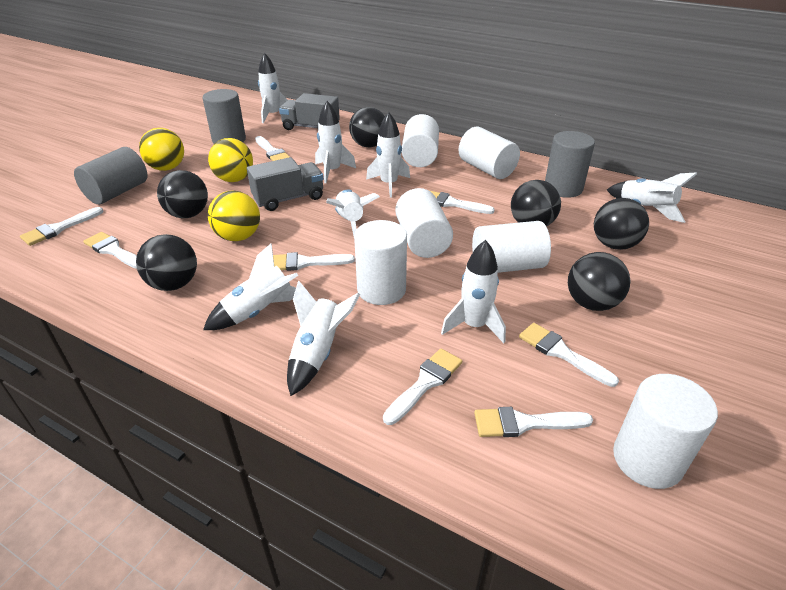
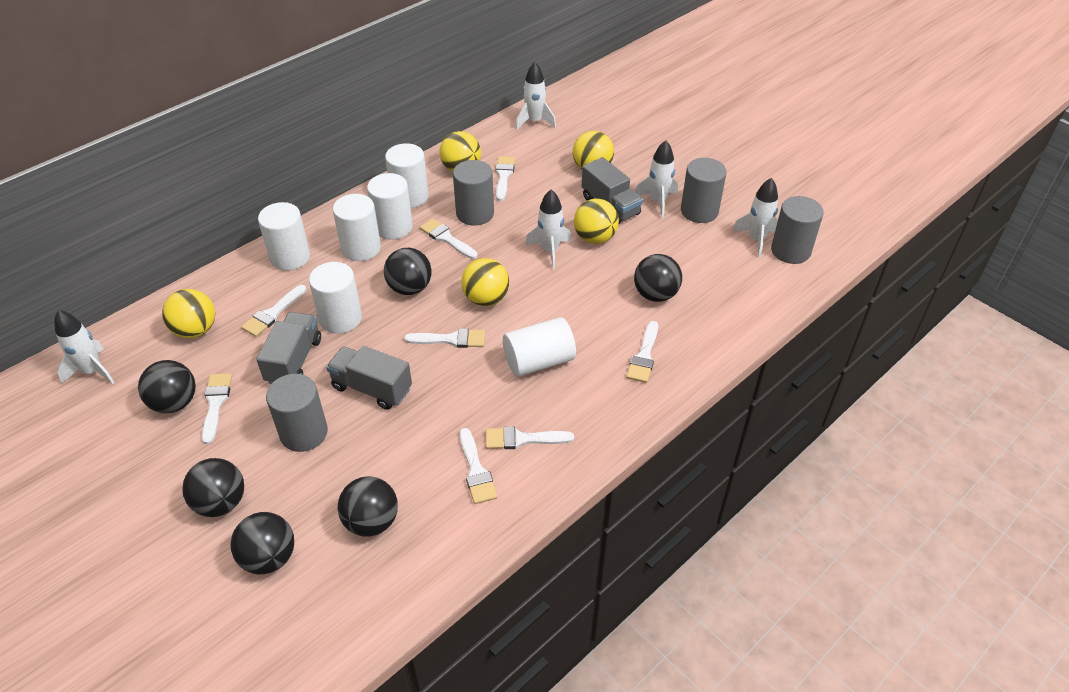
grey cylinder: 3 -> 4
grey truck: 2 -> 3
white rocket: 8 -> 5
yellow ball: 3 -> 5

